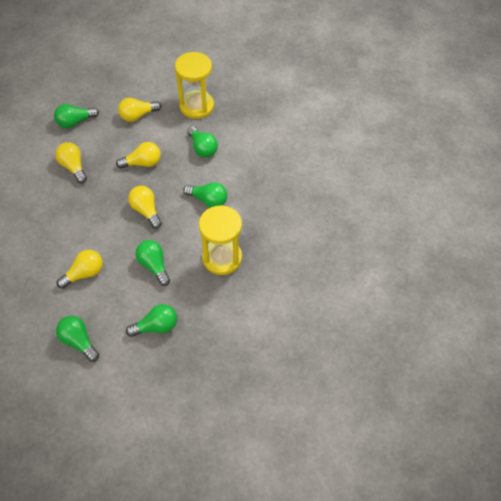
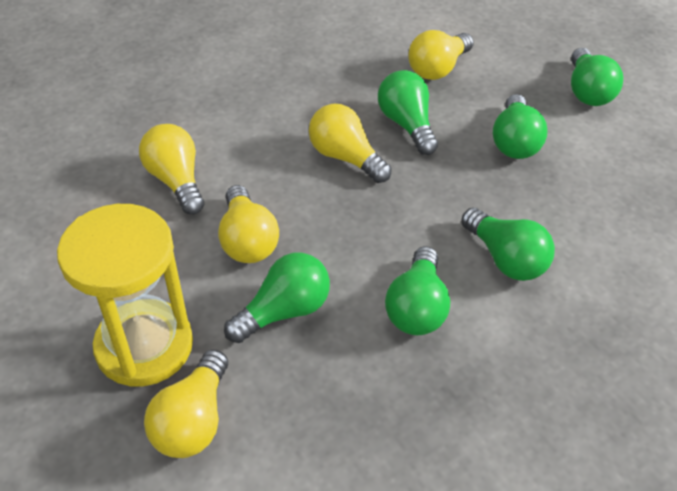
yellow hourglass: 2 -> 1

